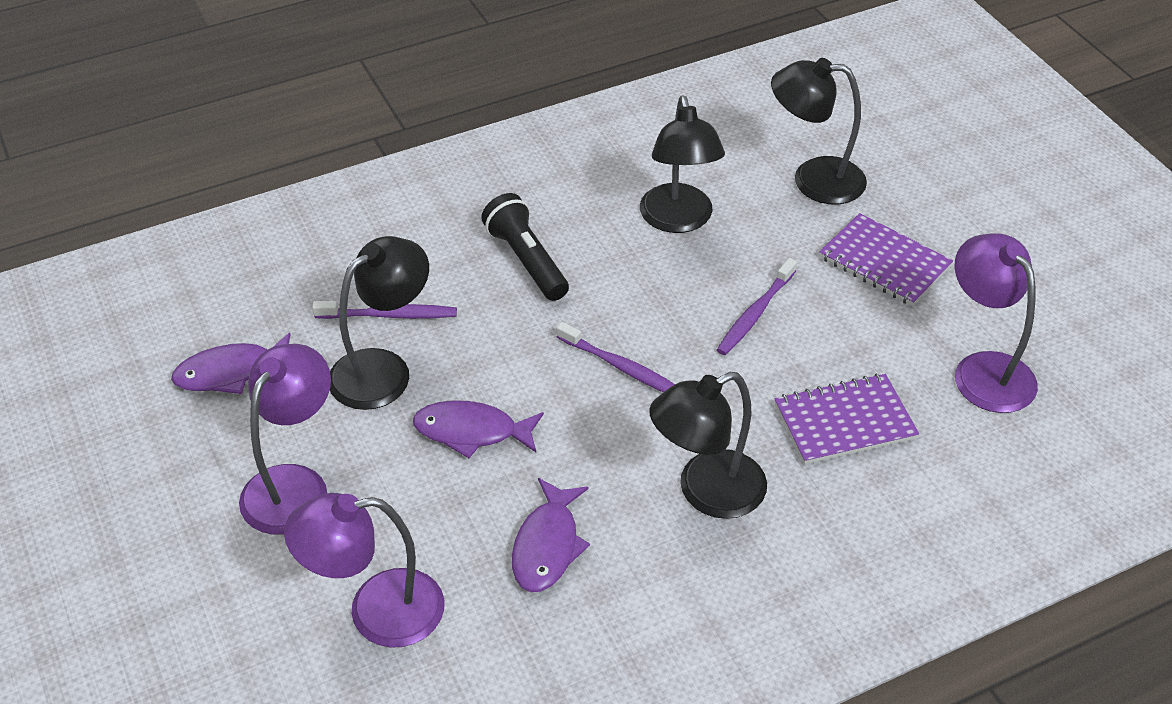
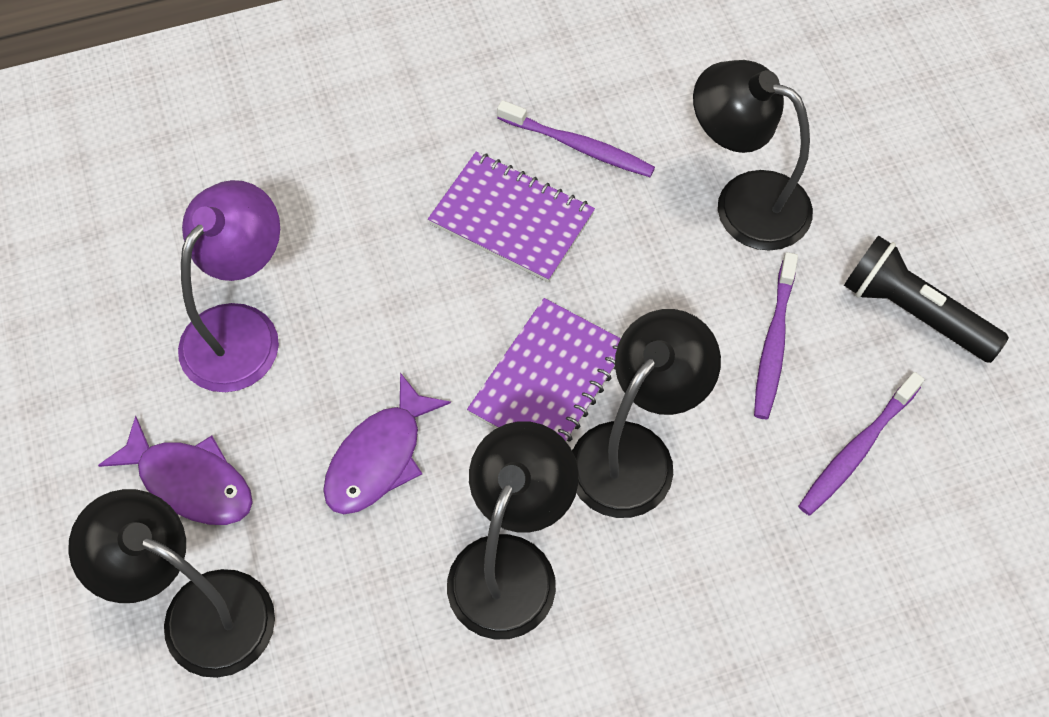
purple fish: 3 -> 2
purple lamp: 3 -> 1

